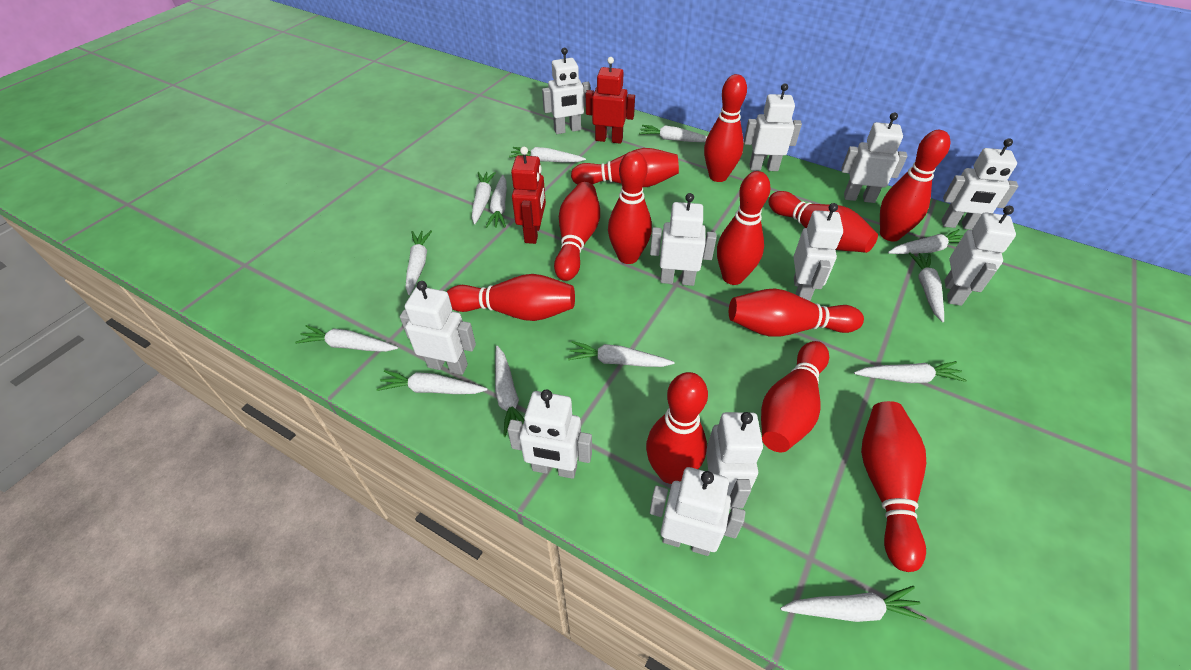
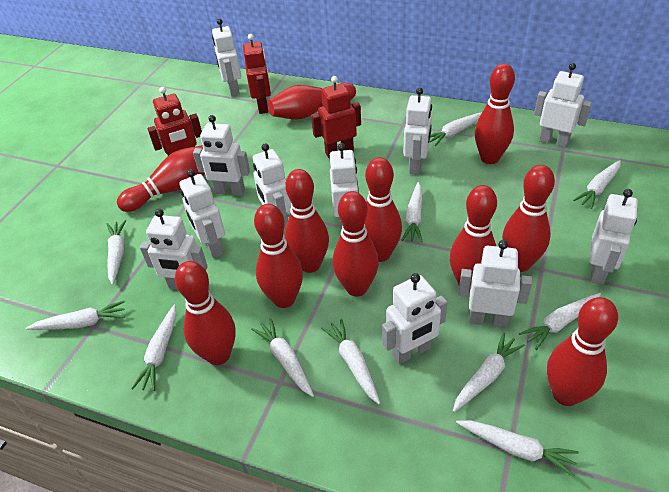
red bowling pin: 12 -> 11
red robot: 2 -> 3
white carrot: 13 -> 11

